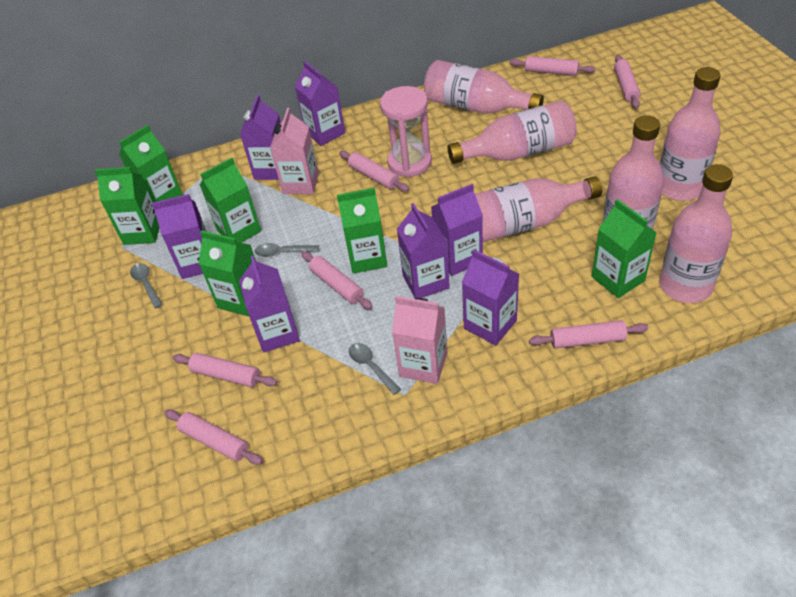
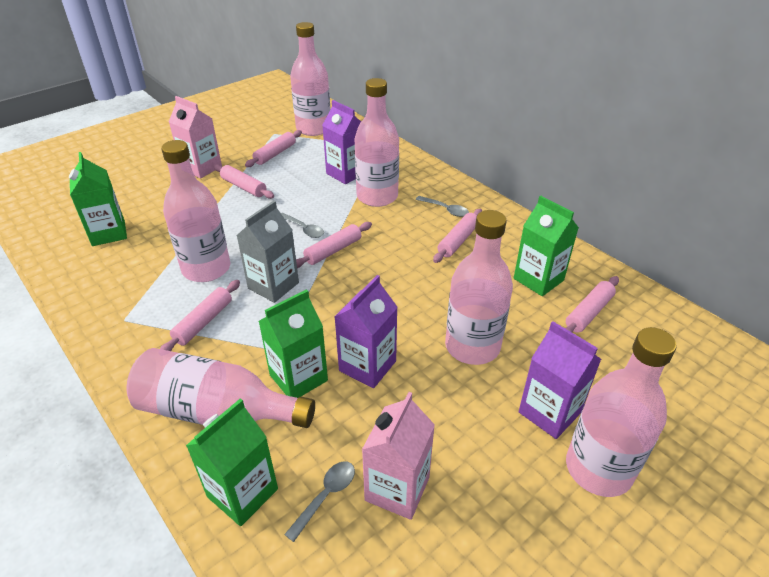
green carton: 6 -> 4
grey carton: 0 -> 1
pink hourglass: 1 -> 0
pink rolling pin: 7 -> 6
purple carton: 7 -> 3

